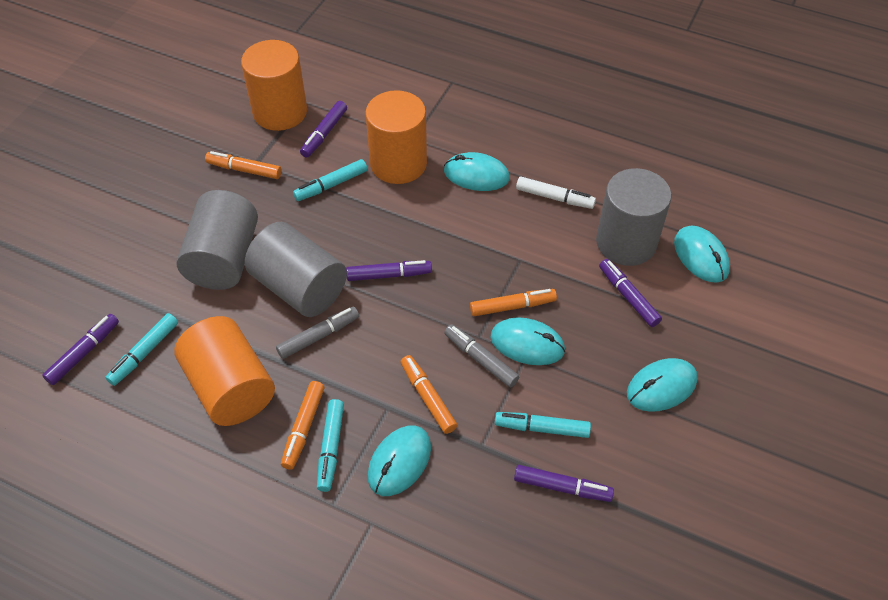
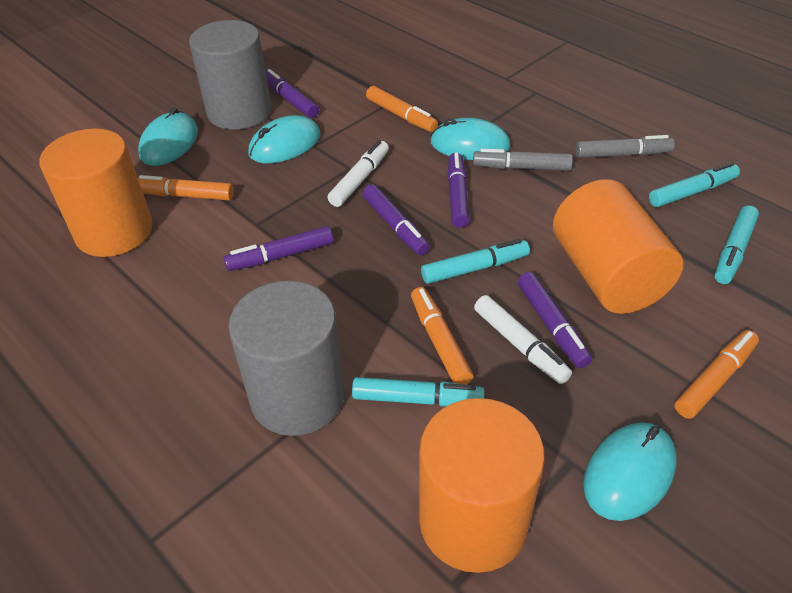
grey cylinder: 3 -> 2
turquoise mouse: 5 -> 4
white marker: 1 -> 2

